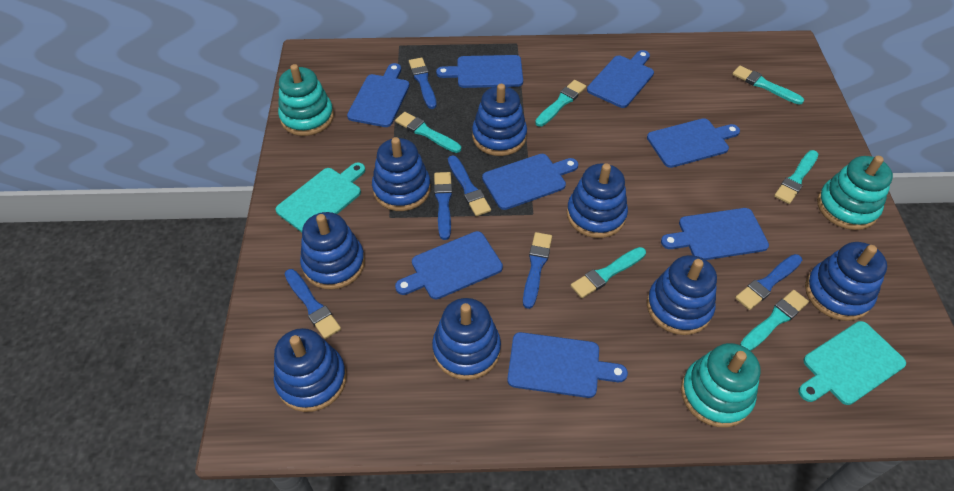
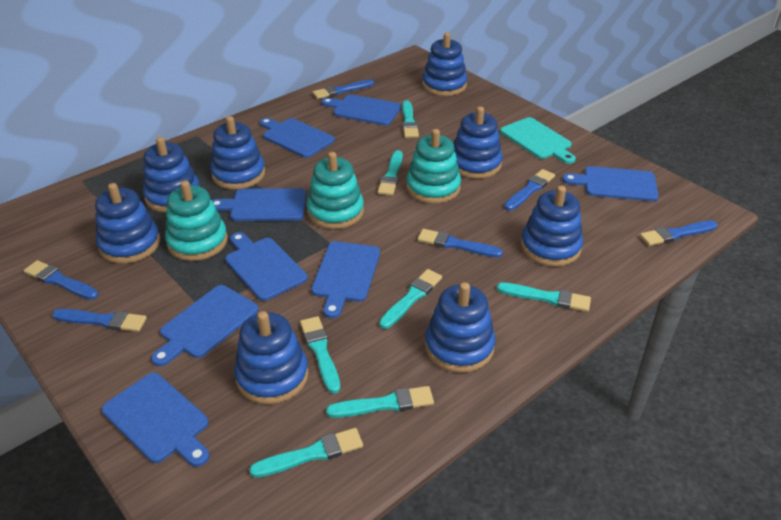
turquoise brush: 6 -> 7
turquoise cutting board: 2 -> 1

